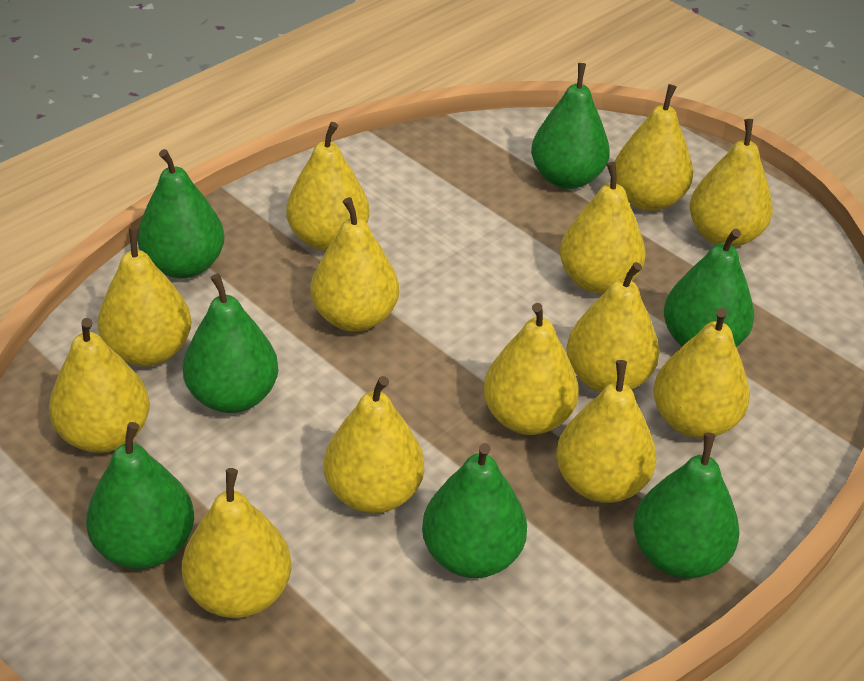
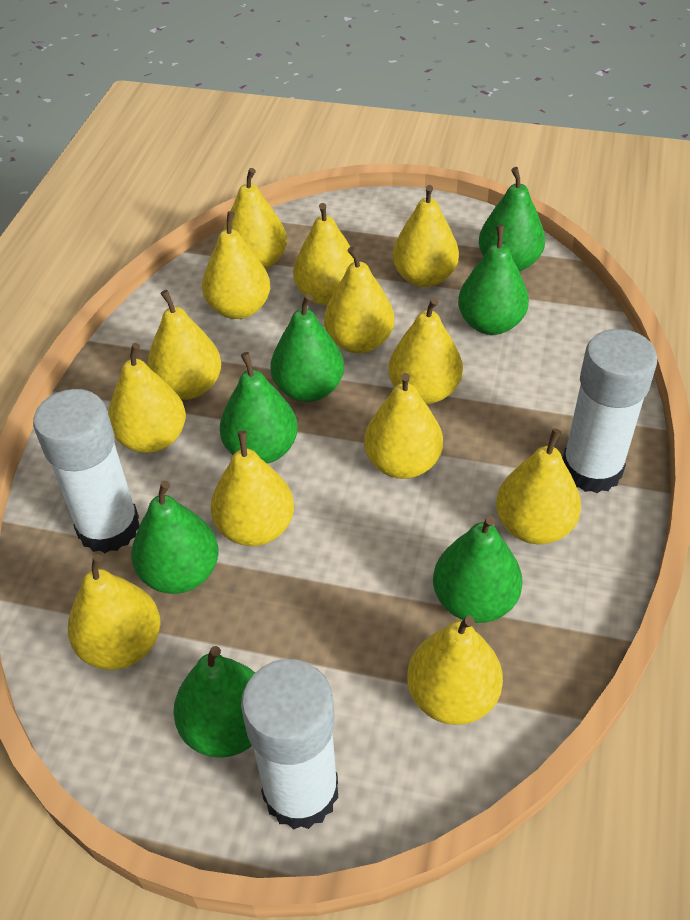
white glue stick: 0 -> 3

